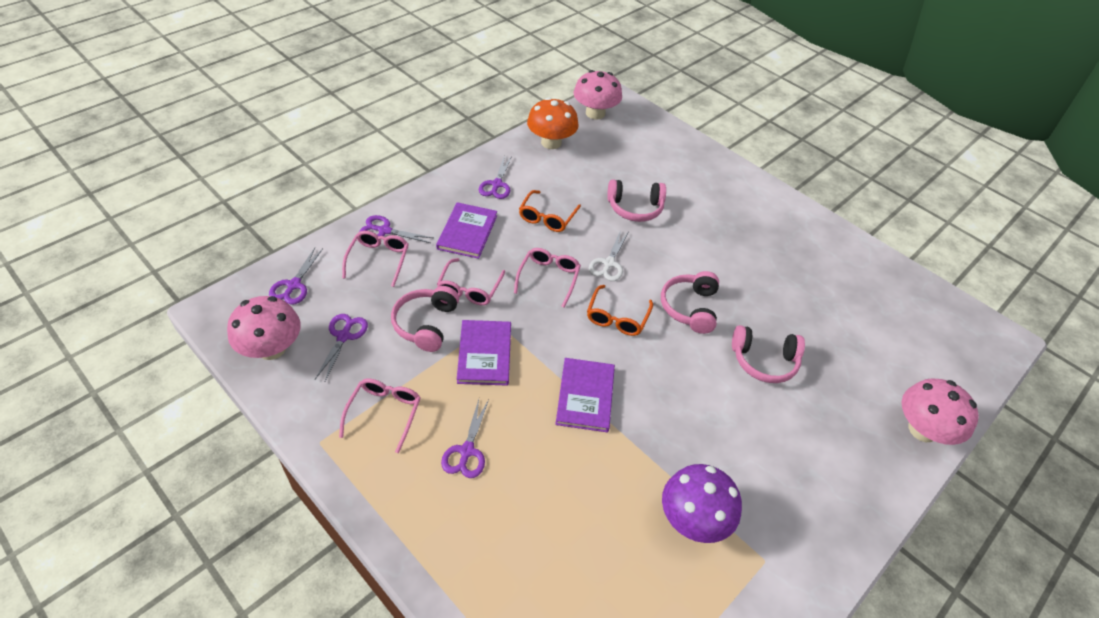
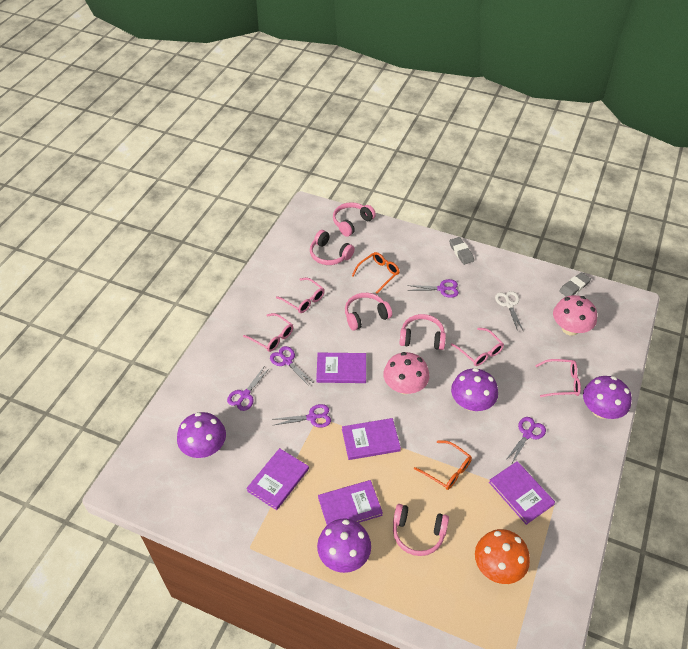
grey eraser: 0 -> 2
pink headphones: 4 -> 5
pink mushroom: 3 -> 2
purple book: 3 -> 5
purple mushroom: 1 -> 4

